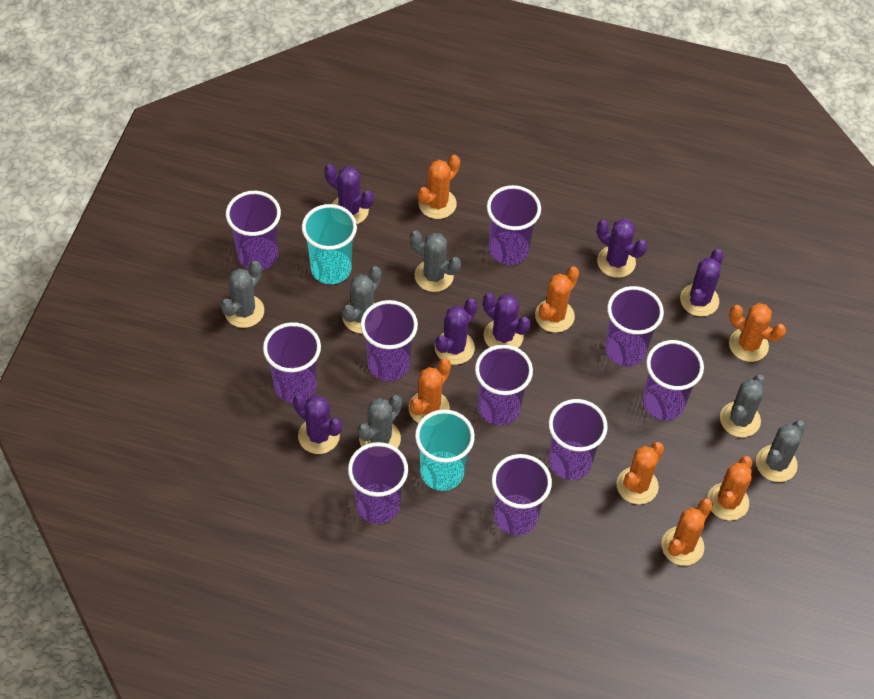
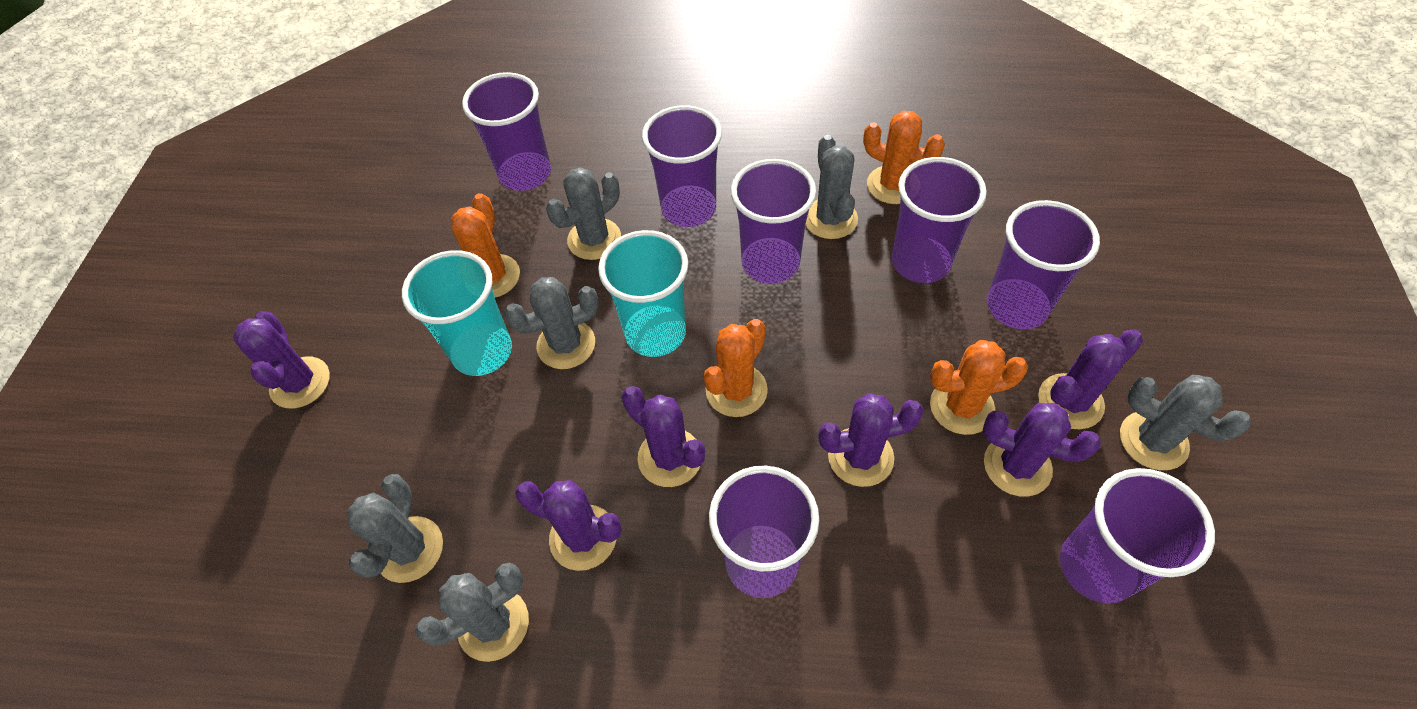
orange cactus: 7 -> 4
purple cup: 10 -> 7

